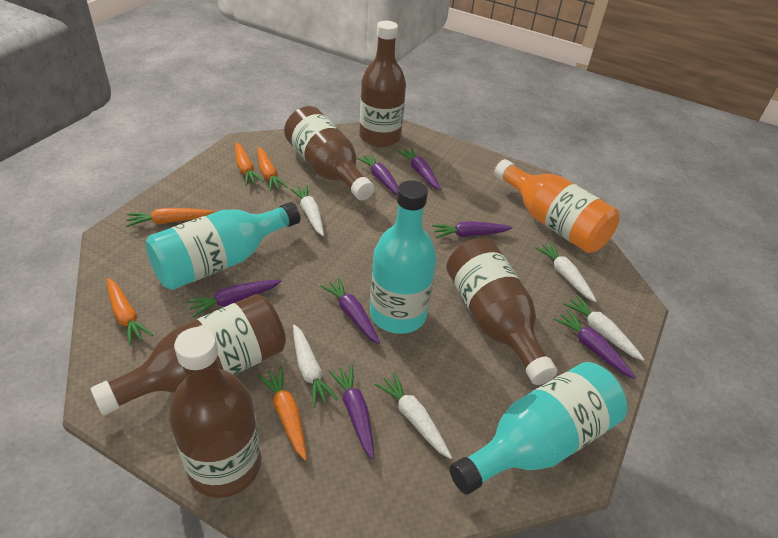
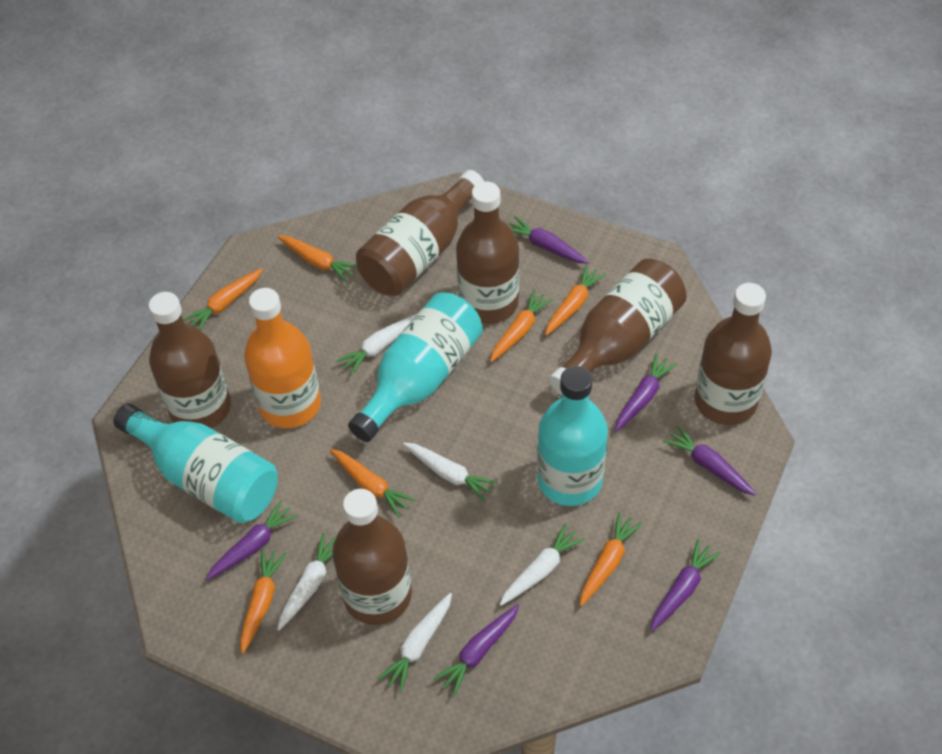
brown bottle: 5 -> 6
orange carrot: 5 -> 7
purple carrot: 7 -> 6

